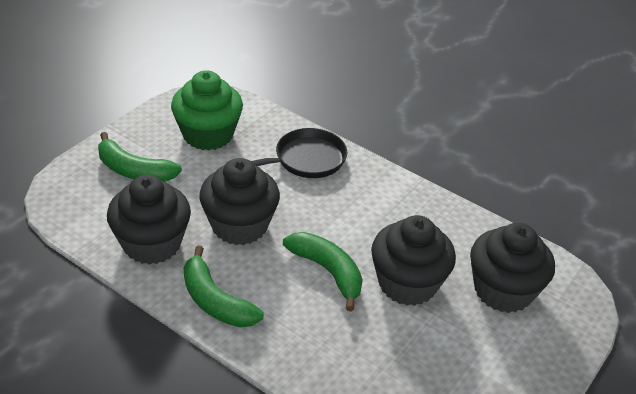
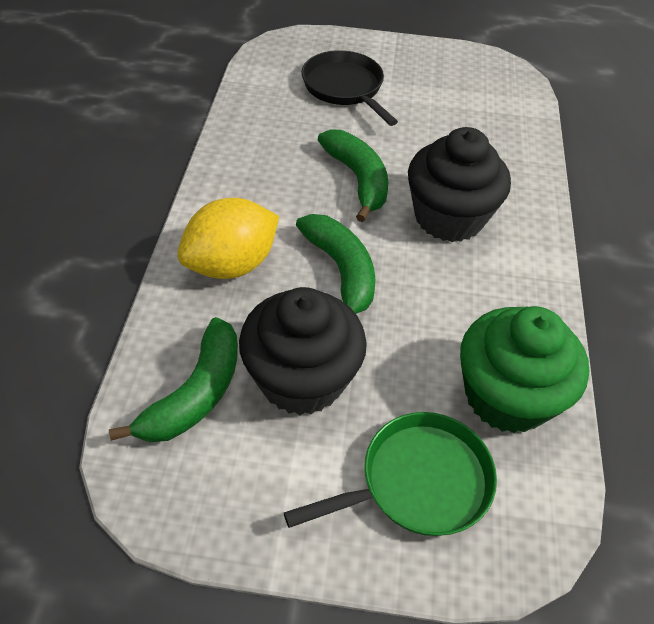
black cupcake: 4 -> 2
green pan: 0 -> 1
yellow lemon: 0 -> 1

